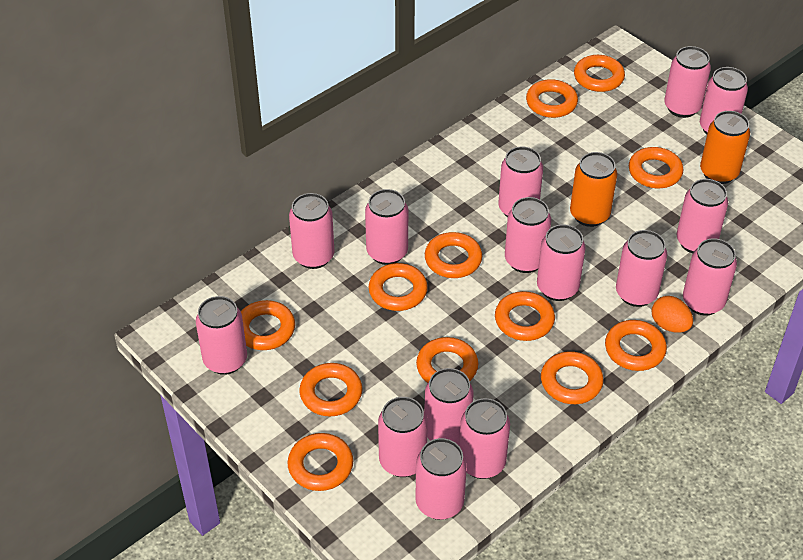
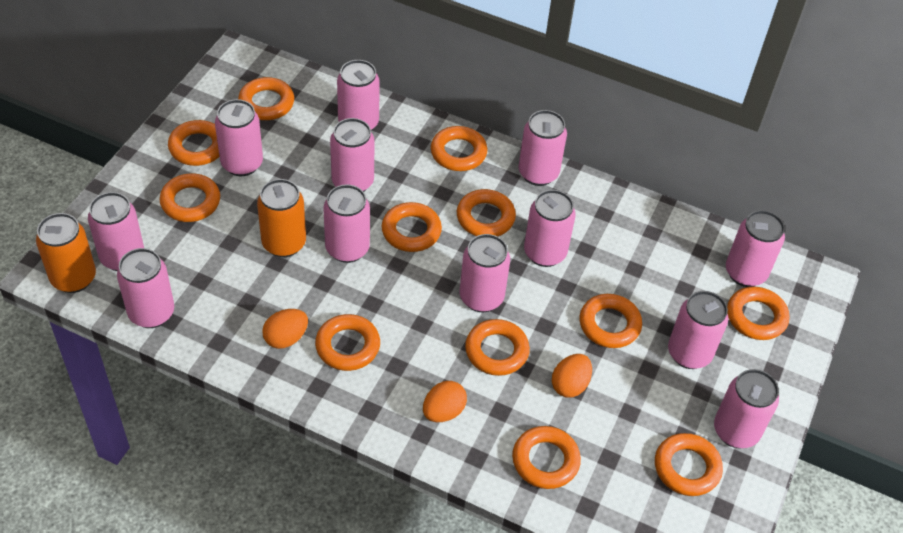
orange egg: 1 -> 3
pink can: 15 -> 12

